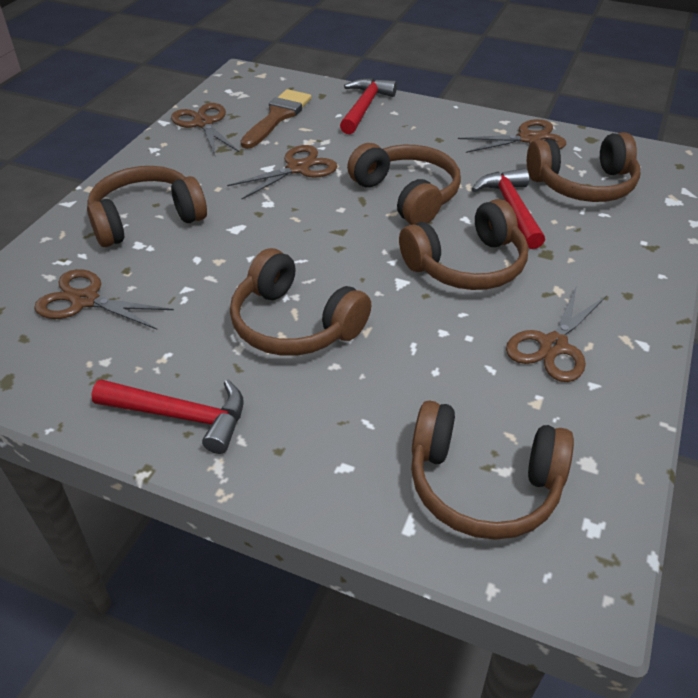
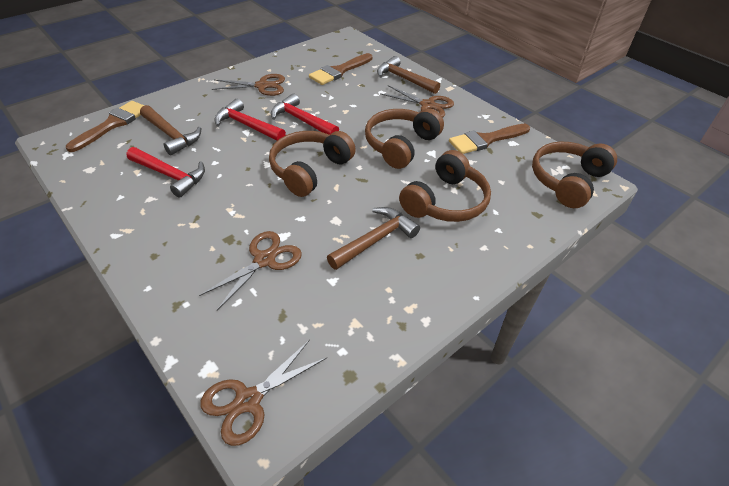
brown brush: 1 -> 3
brown hammer: 0 -> 3
brown headphones: 6 -> 4
brown scissors: 5 -> 4

